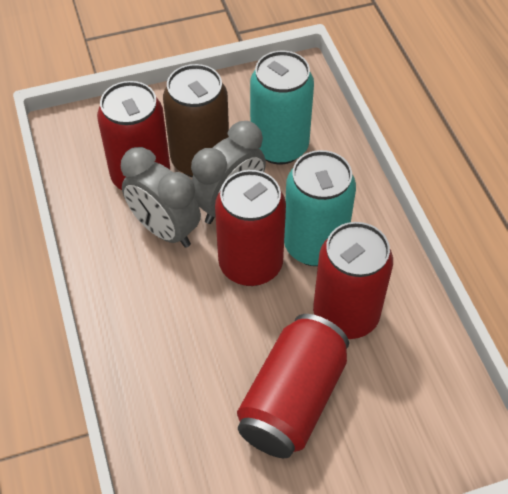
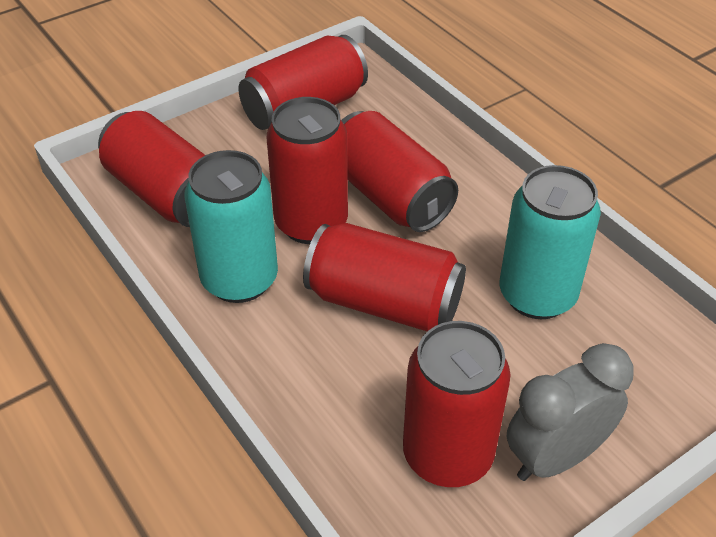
brown can: 1 -> 0
grey clock: 2 -> 1
red can: 4 -> 6

